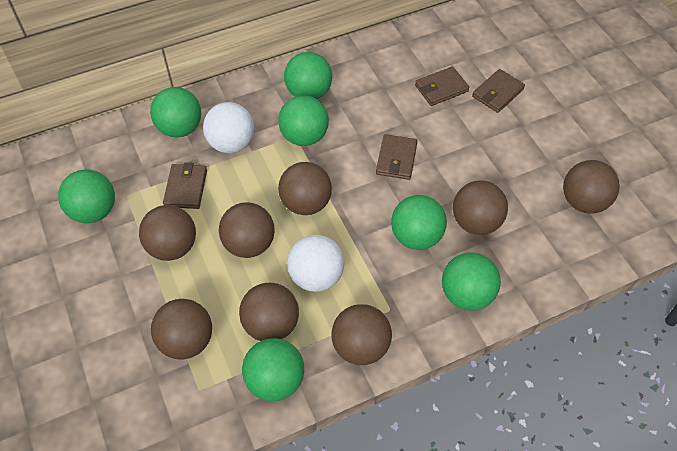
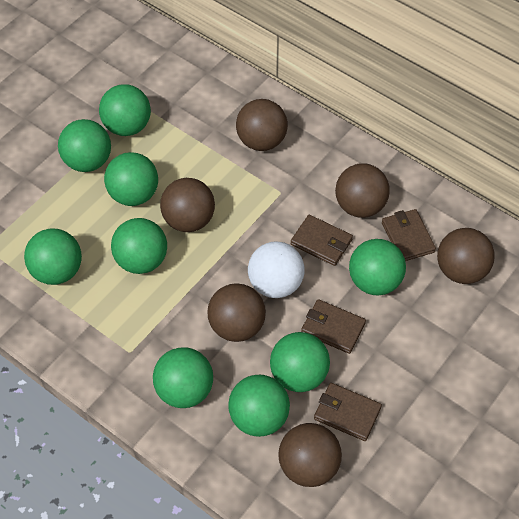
brown ball: 8 -> 6
green ball: 7 -> 9
white ball: 2 -> 1

